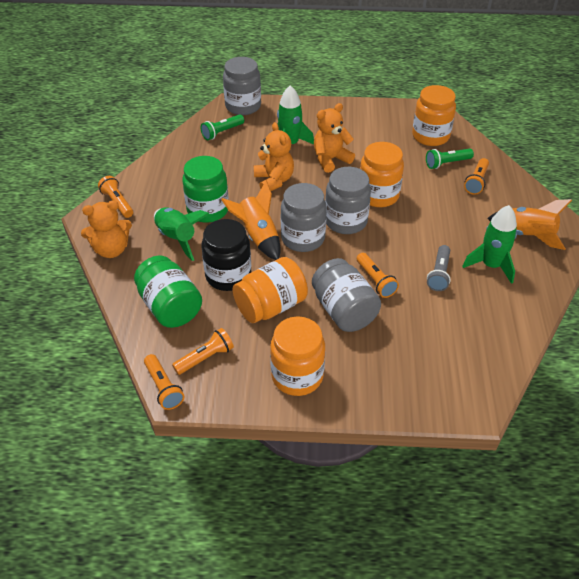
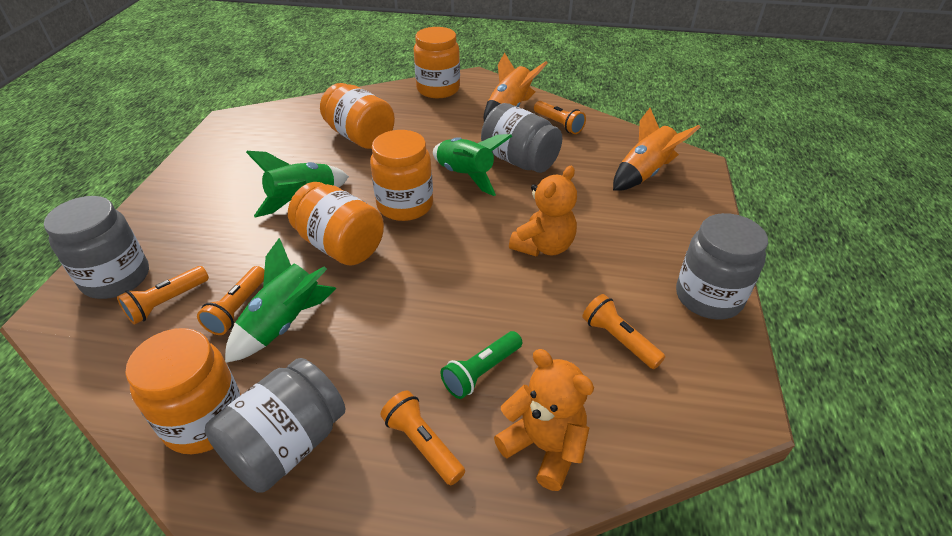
black jar: 1 -> 0
green flashlight: 2 -> 1
green jar: 2 -> 0
grey flashlight: 1 -> 0
orange jar: 4 -> 5
orange teddy bear: 3 -> 2

